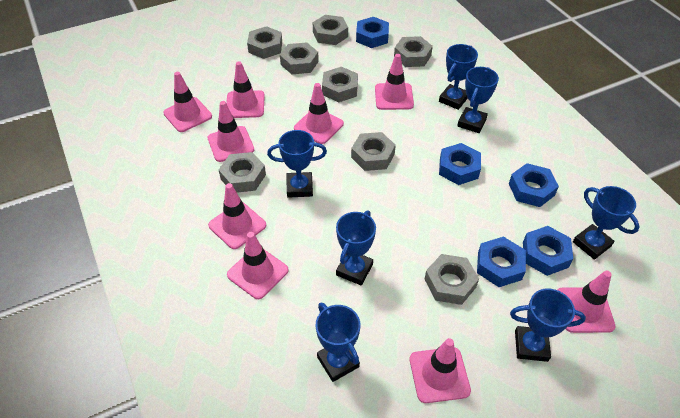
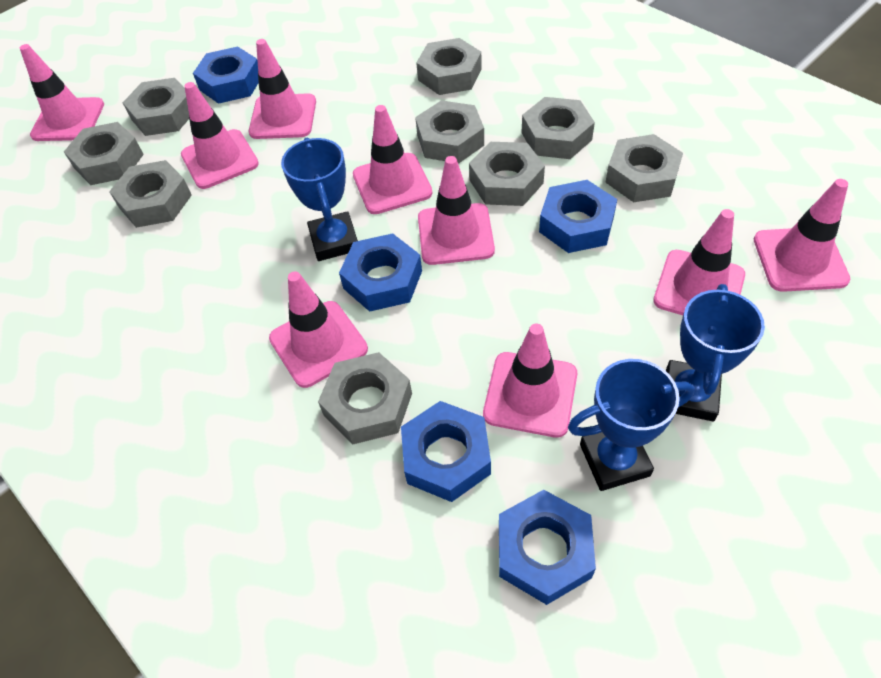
blue trophy: 7 -> 3
grey nut: 8 -> 9

